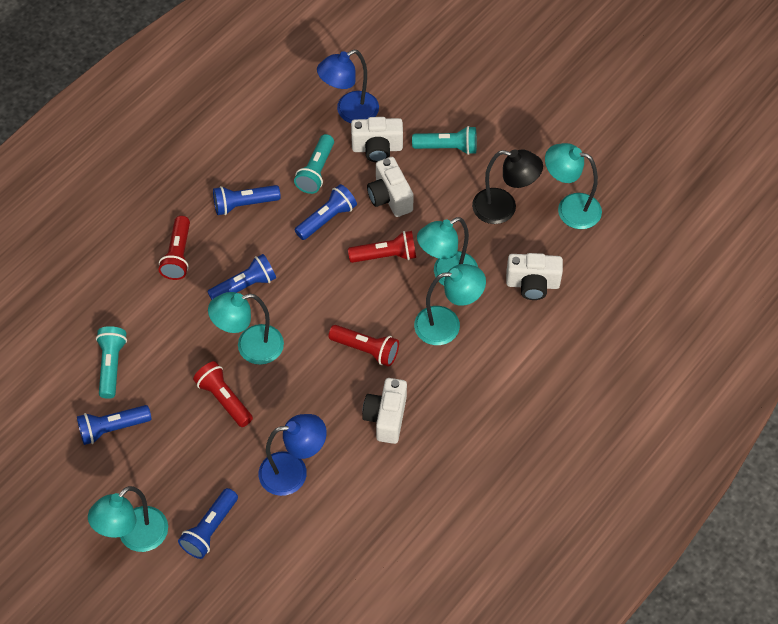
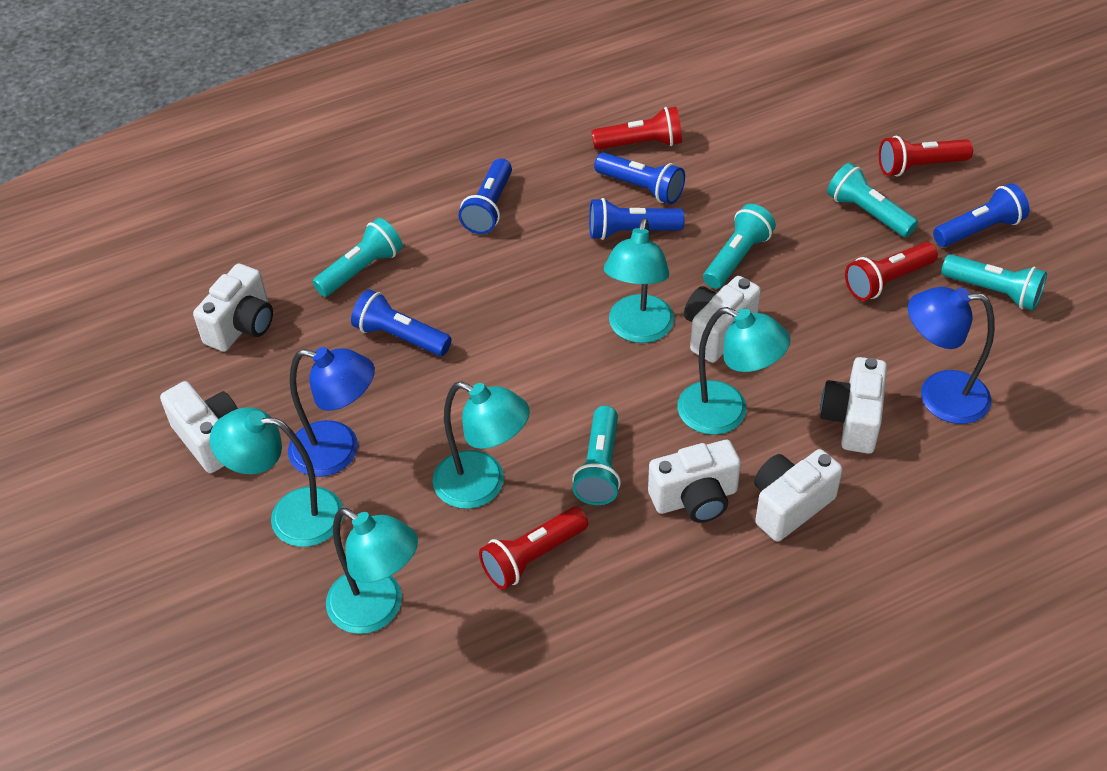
black lamp: 1 -> 0
turquoise flashlight: 3 -> 5
white camera: 4 -> 6

